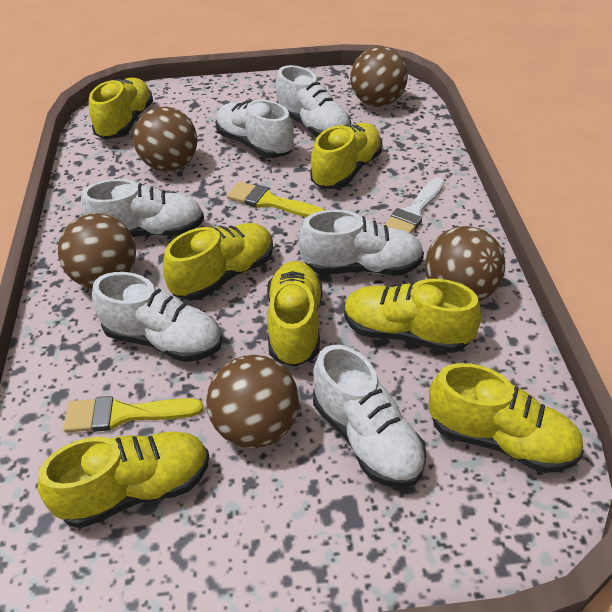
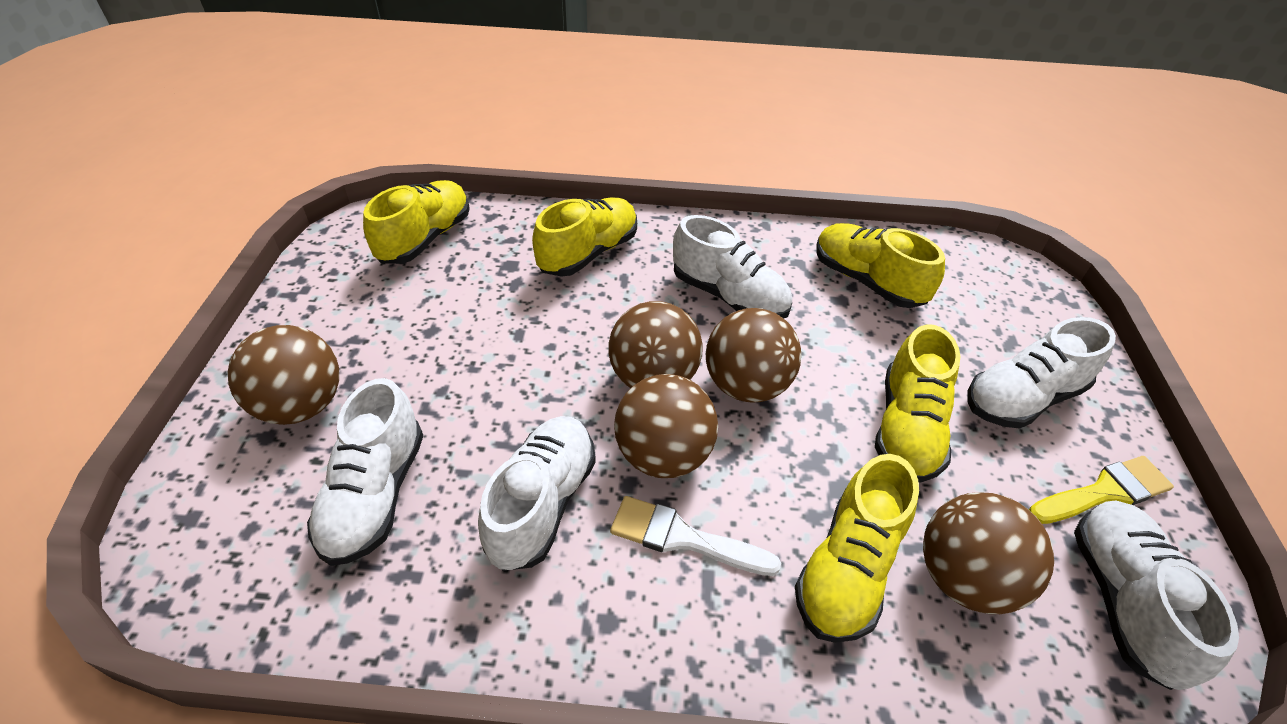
white shoe: 6 -> 5
yellow brush: 2 -> 1
yellow shoe: 7 -> 5

